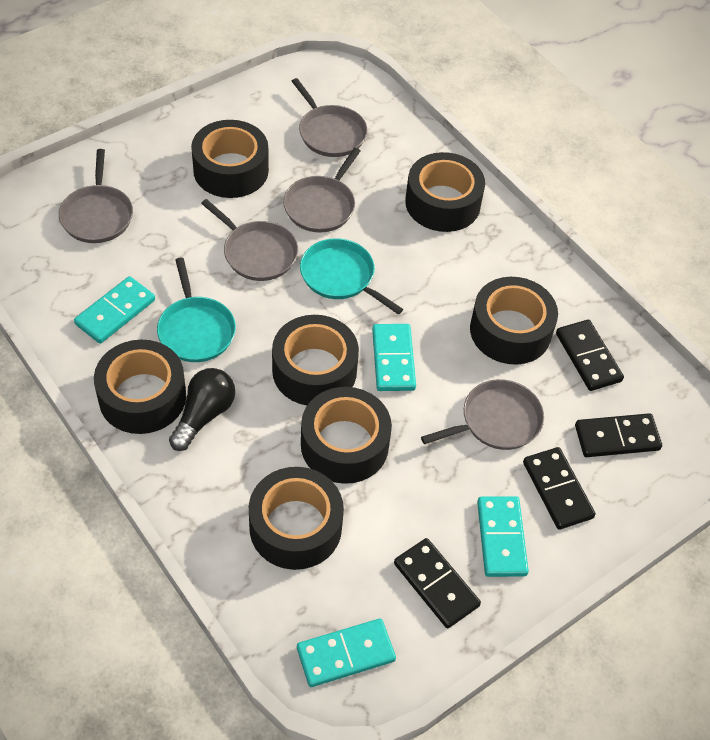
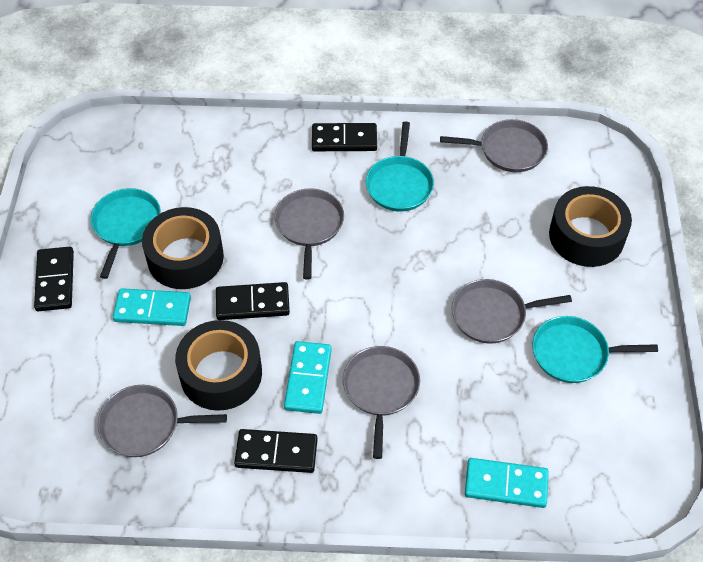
black light bulb: 1 -> 0
black tape: 7 -> 3
turquoise domino: 4 -> 3
turquoise pan: 2 -> 3

